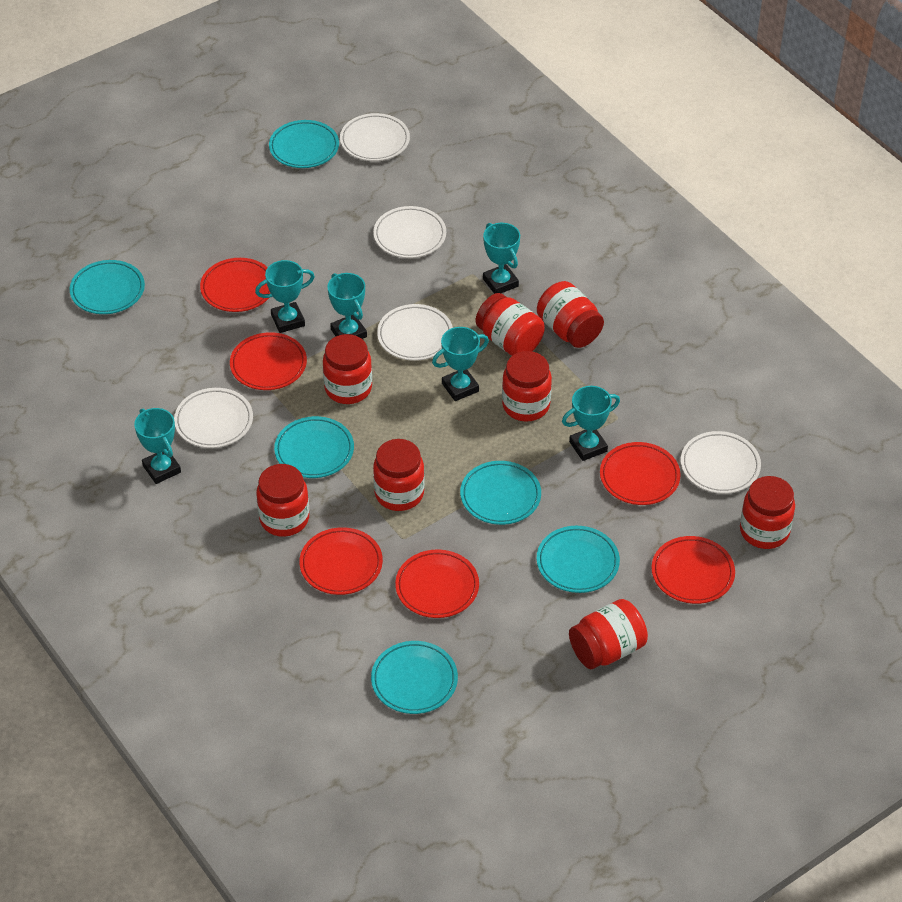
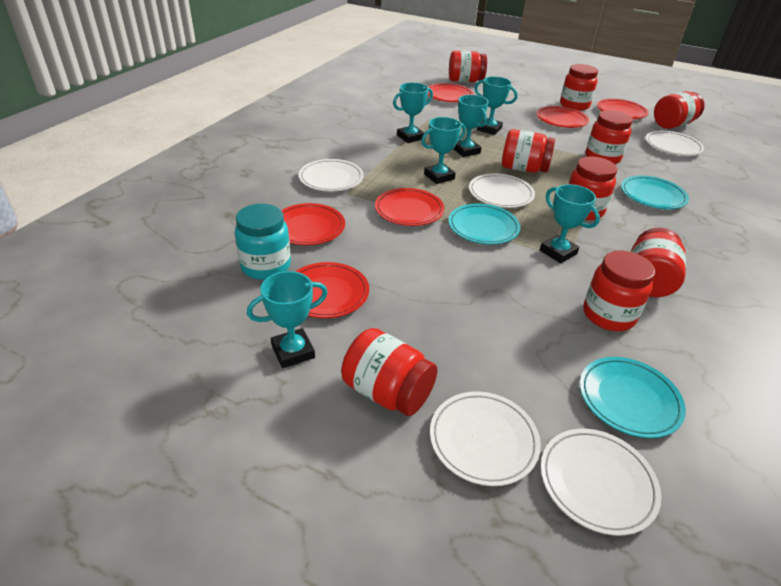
red jar: 8 -> 9
turquoise jar: 0 -> 1
turquoise plate: 6 -> 3

